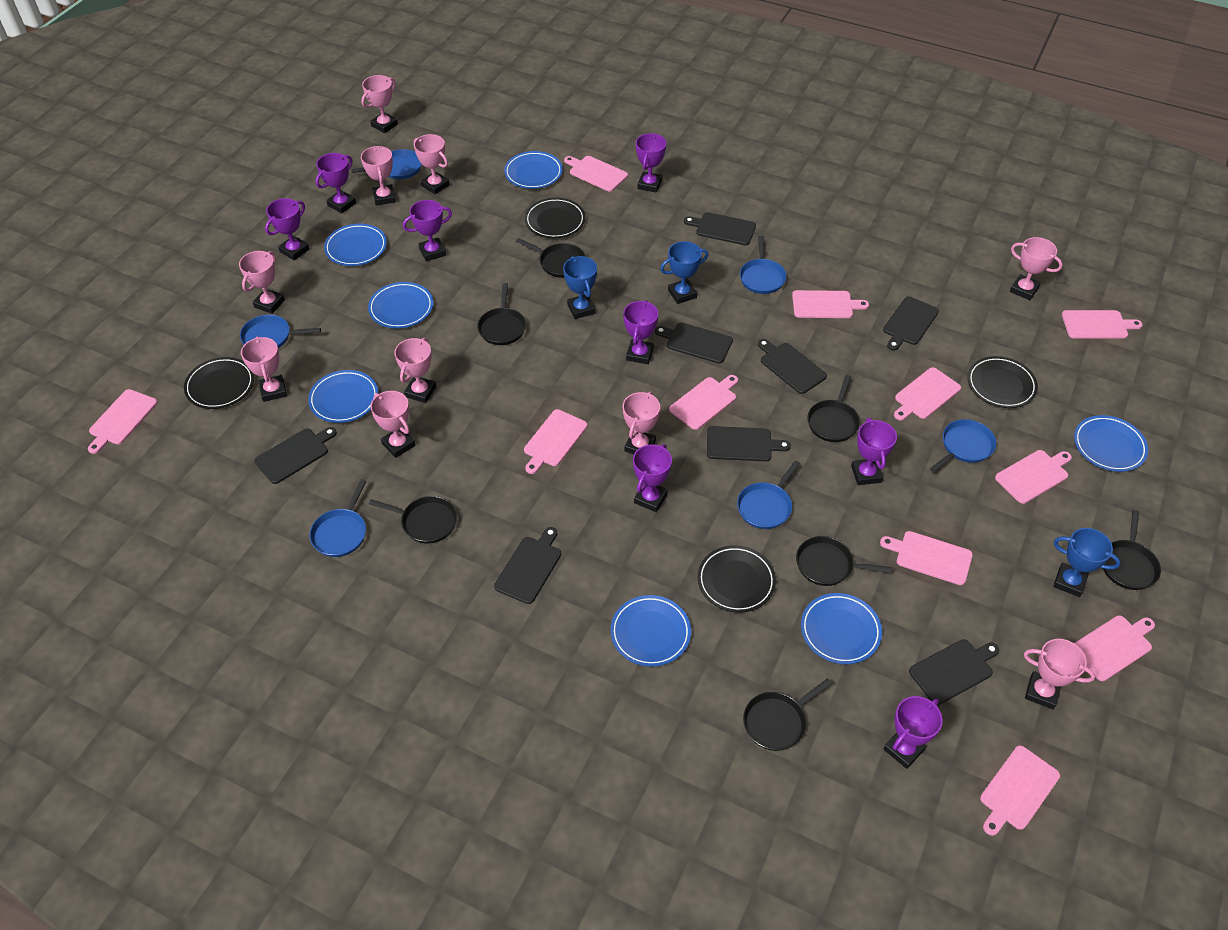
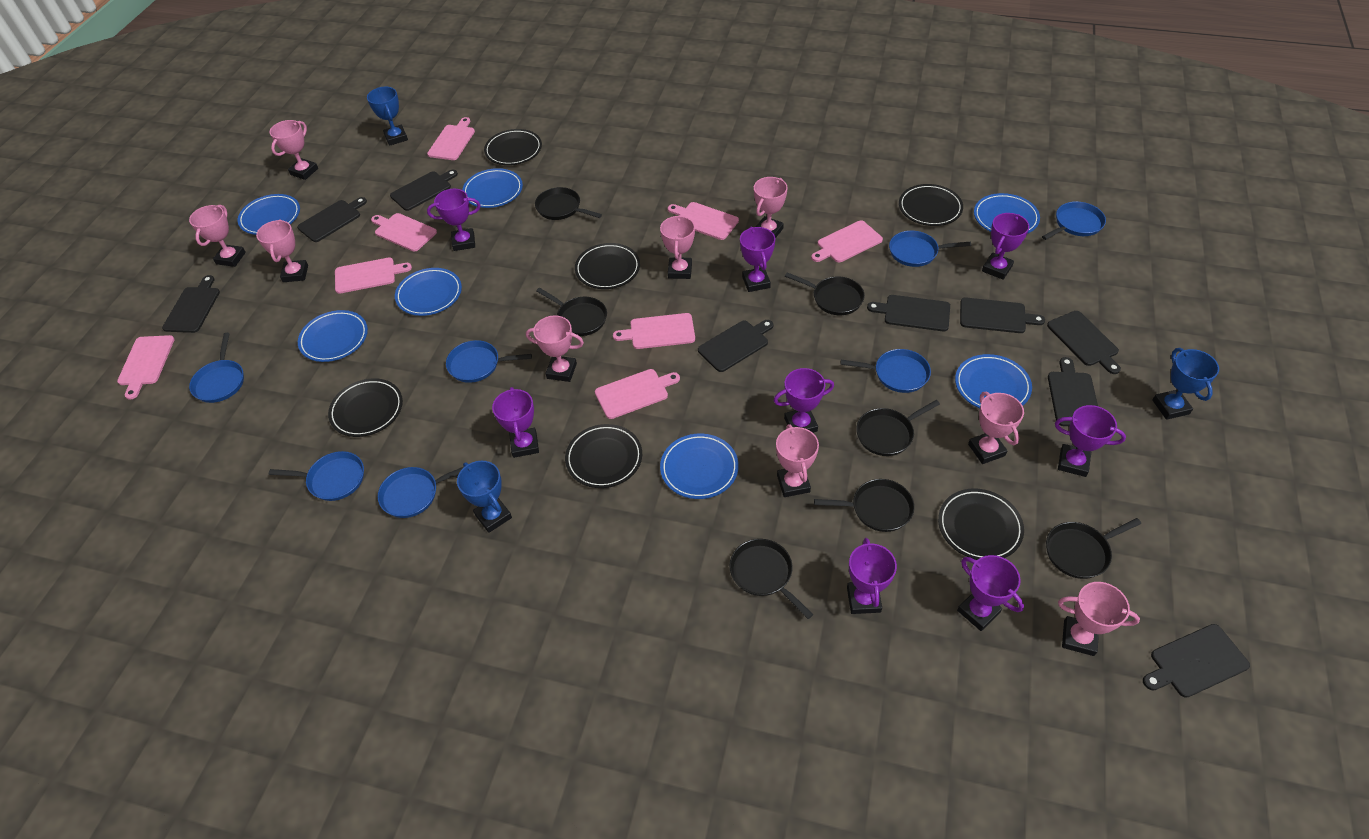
black cutting board: 8 -> 9
black plate: 4 -> 6
blue pan: 6 -> 7
pink cutting board: 11 -> 8
pink trophy: 10 -> 9

